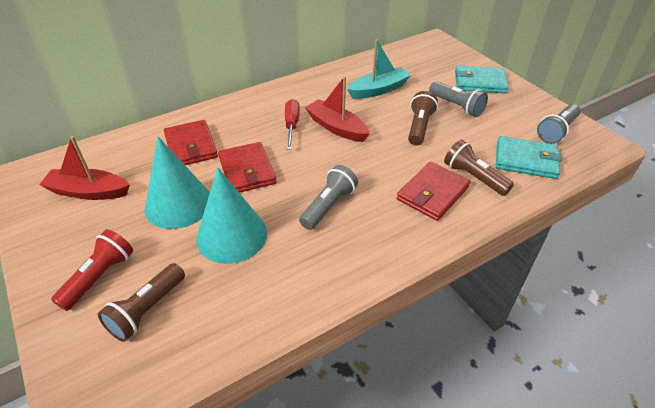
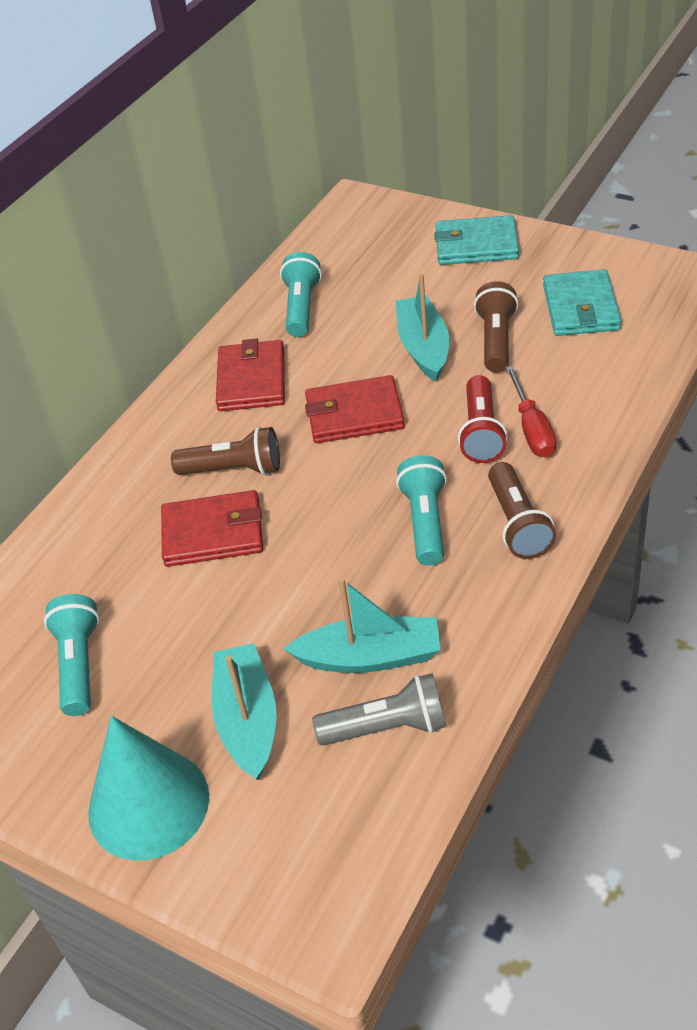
grey flashlight: 3 -> 1
red boat: 2 -> 0
turquoise boat: 1 -> 3
turquoise cone: 2 -> 1
turquoise flashlight: 0 -> 3

